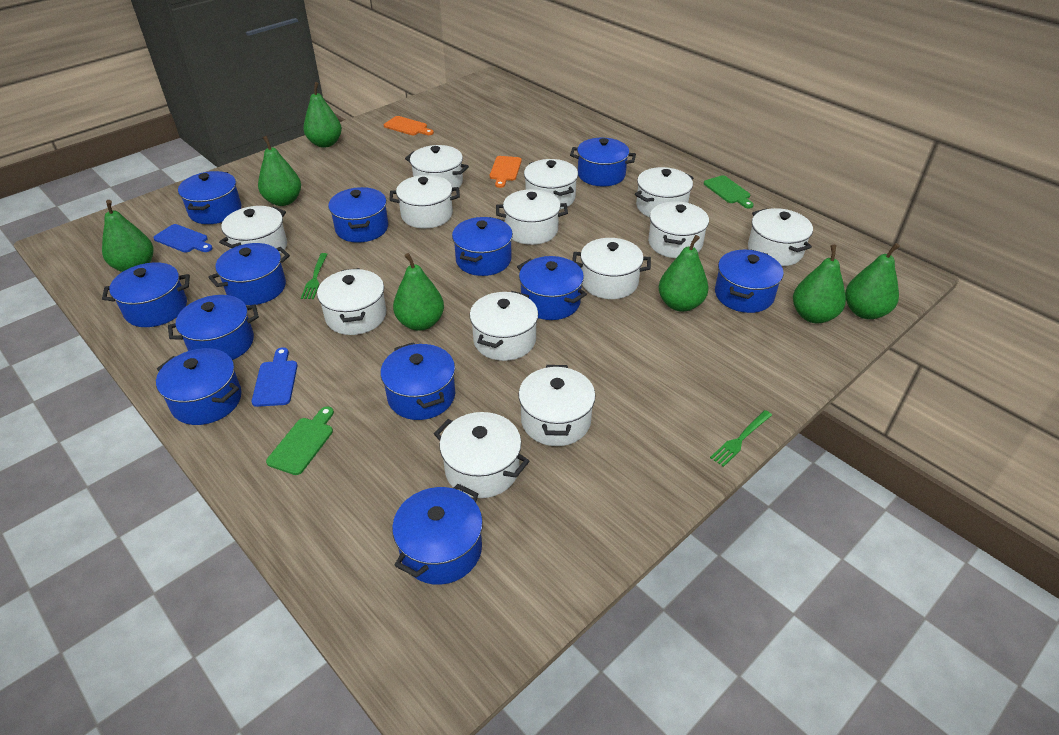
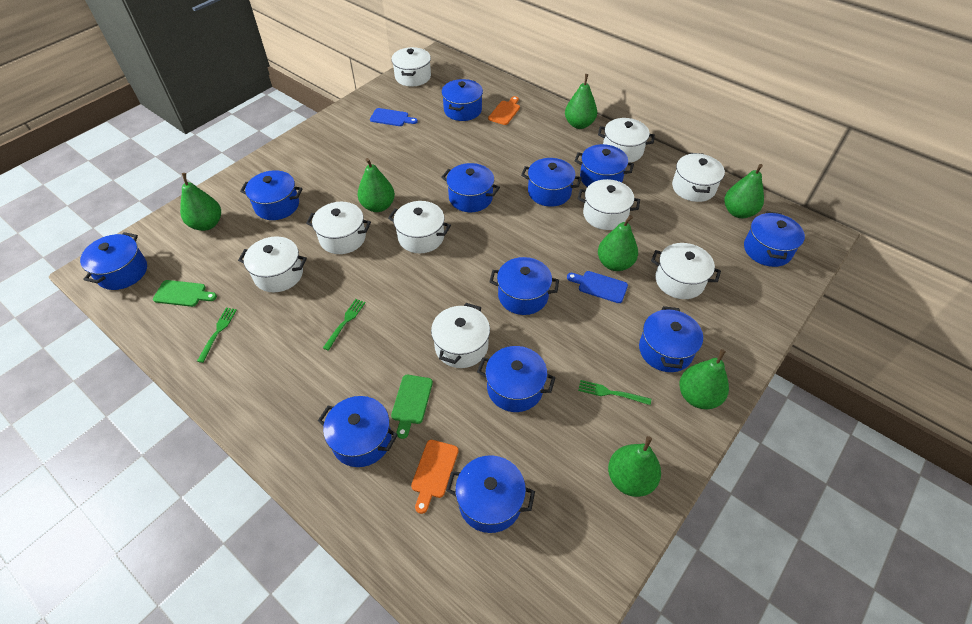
green fork: 2 -> 3
white pot: 13 -> 9

